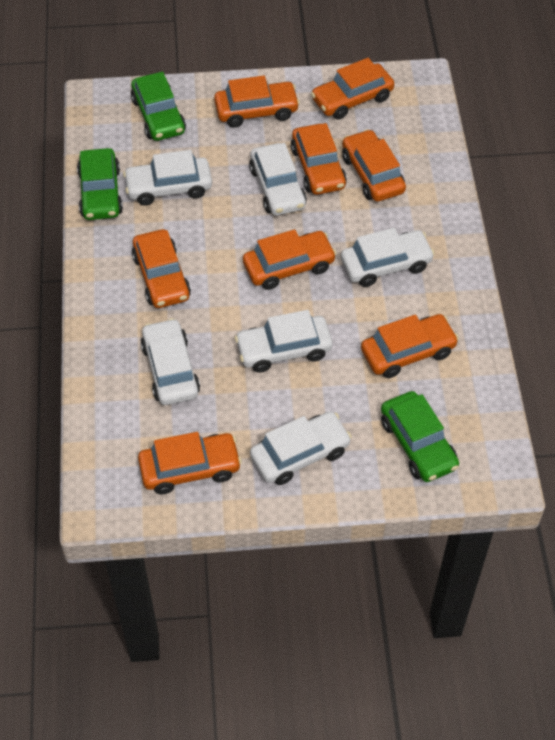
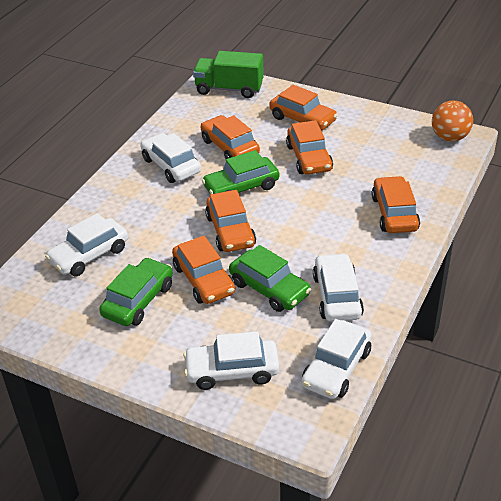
green truck: 0 -> 1
orange ball: 0 -> 1
orange car: 8 -> 6
white car: 6 -> 5

